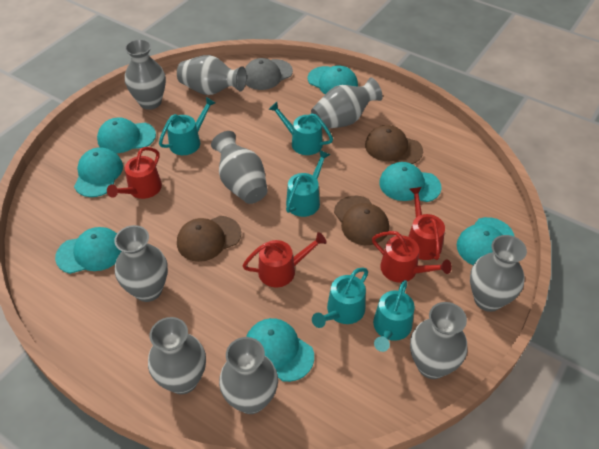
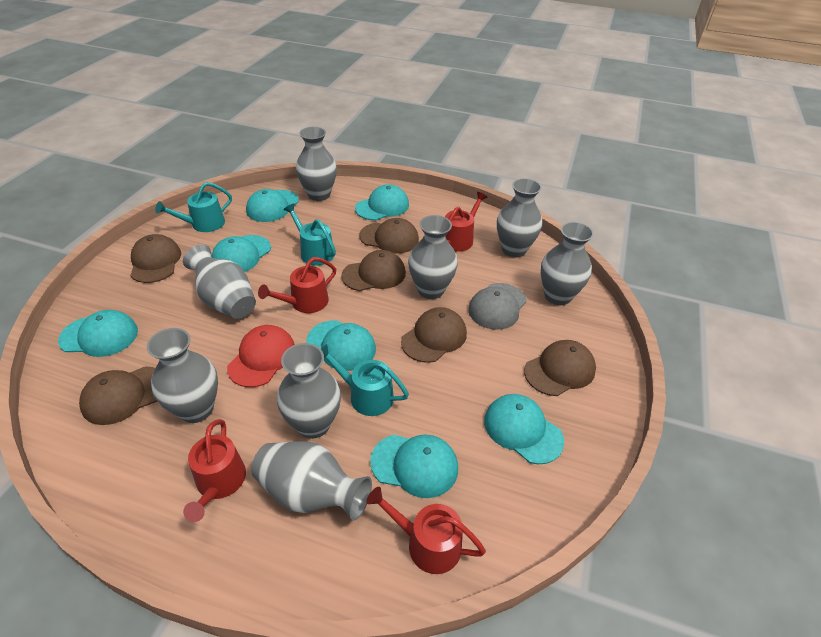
brown cap: 3 -> 6
grey vase: 9 -> 8
red cap: 0 -> 1
turquoise watering can: 5 -> 3

